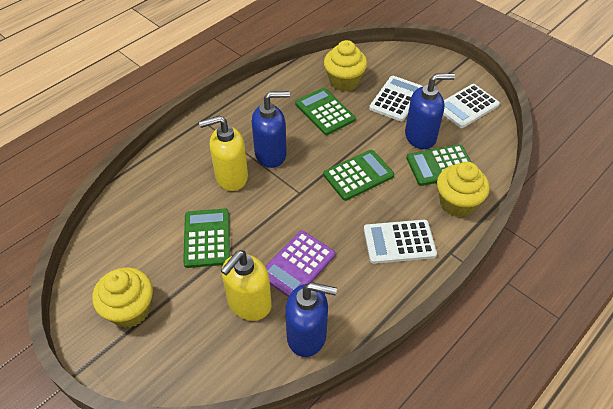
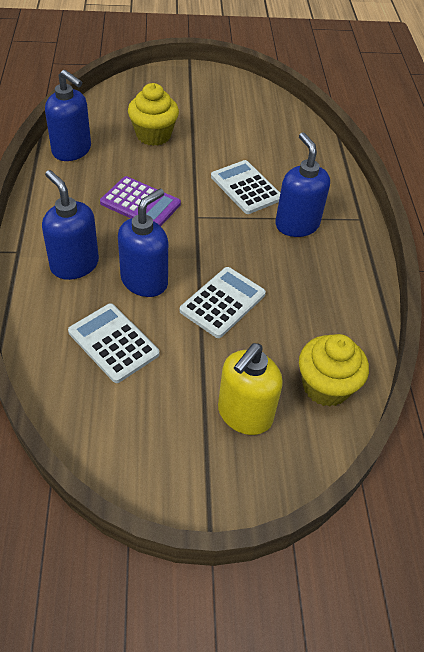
blue soap dispenser: 3 -> 4
green calculator: 4 -> 0
yellow cupcake: 3 -> 2
yellow soap dispenser: 2 -> 1

